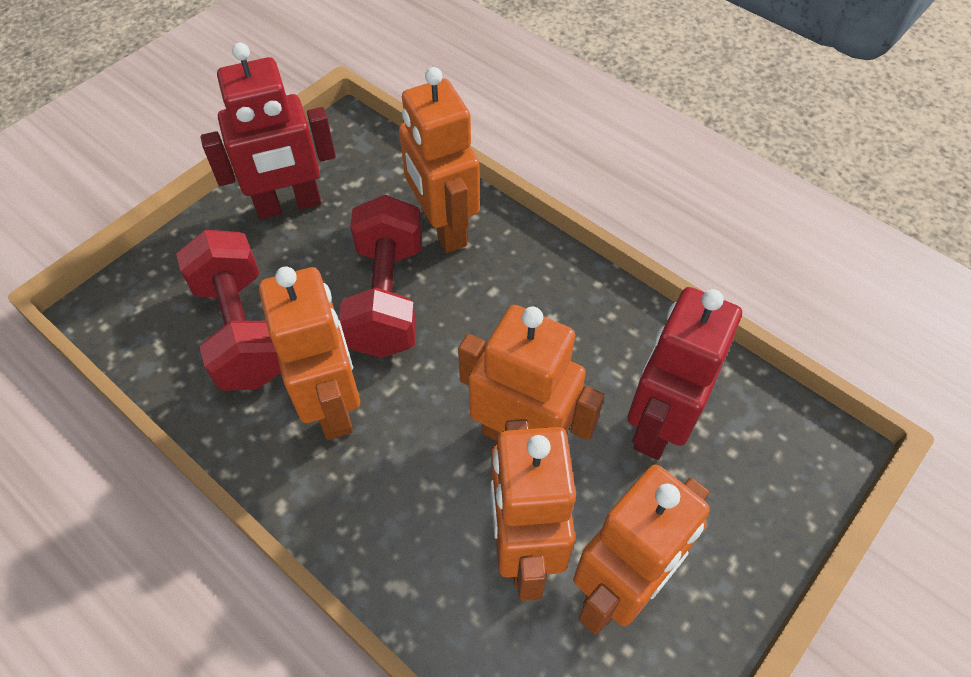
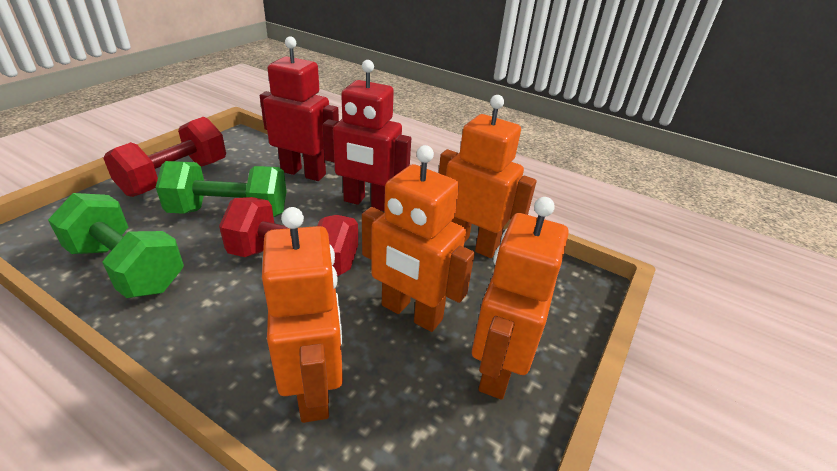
green dumbbell: 0 -> 2
orange robot: 5 -> 4

